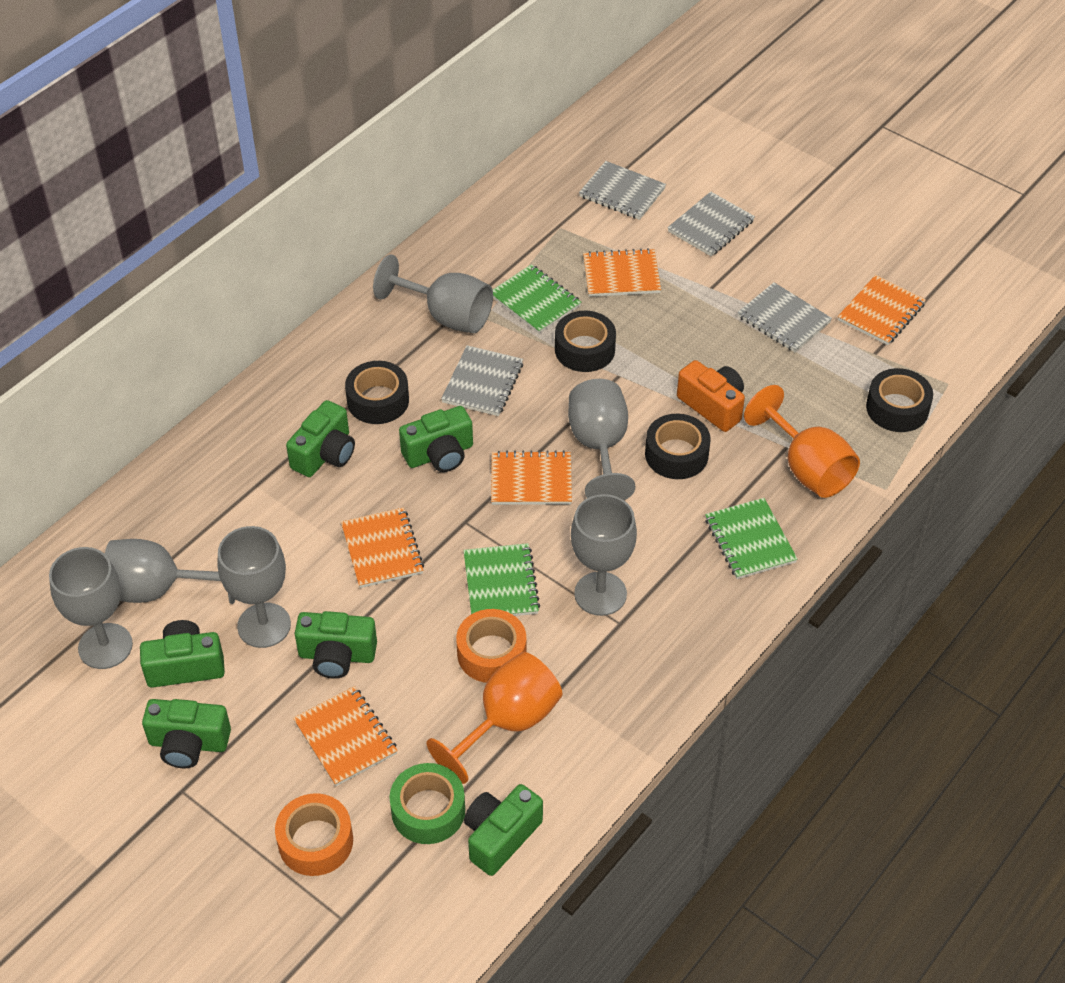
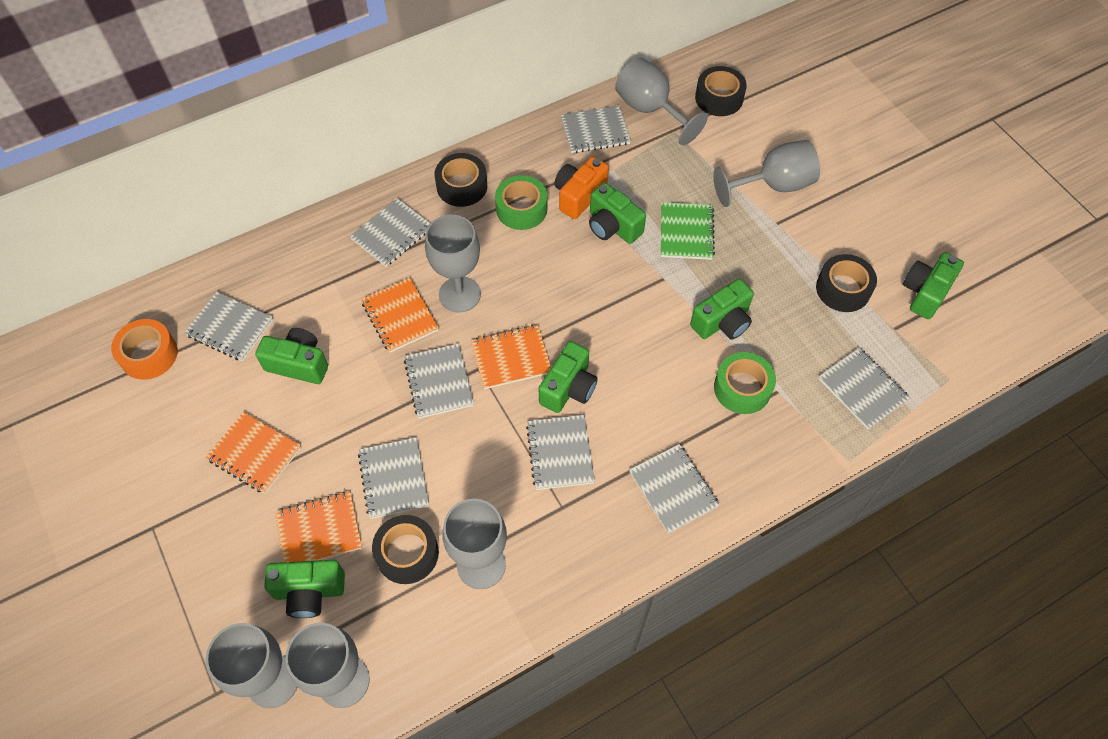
green notebook: 3 -> 1
green tape: 1 -> 2
grey notebook: 4 -> 8
orange goblet: 2 -> 0
orange notebook: 5 -> 4
orange tape: 2 -> 1

